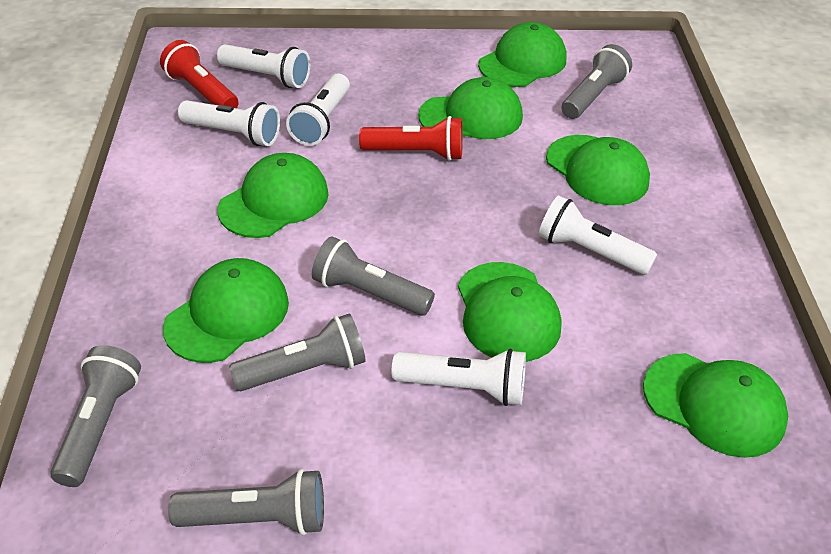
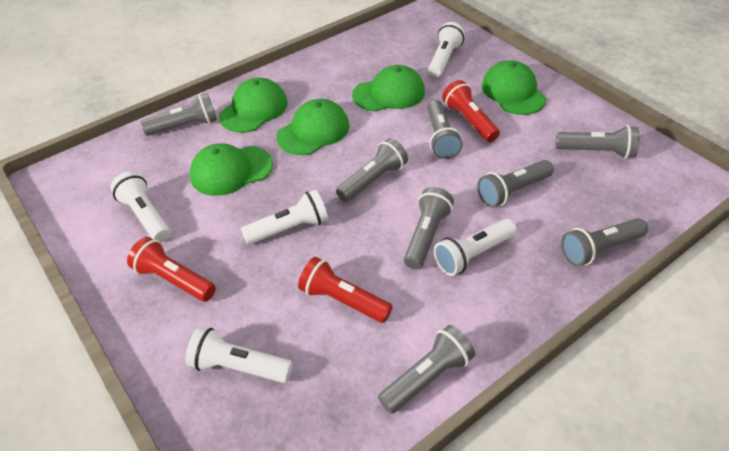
green cap: 7 -> 5
grey flashlight: 5 -> 8
red flashlight: 2 -> 3

